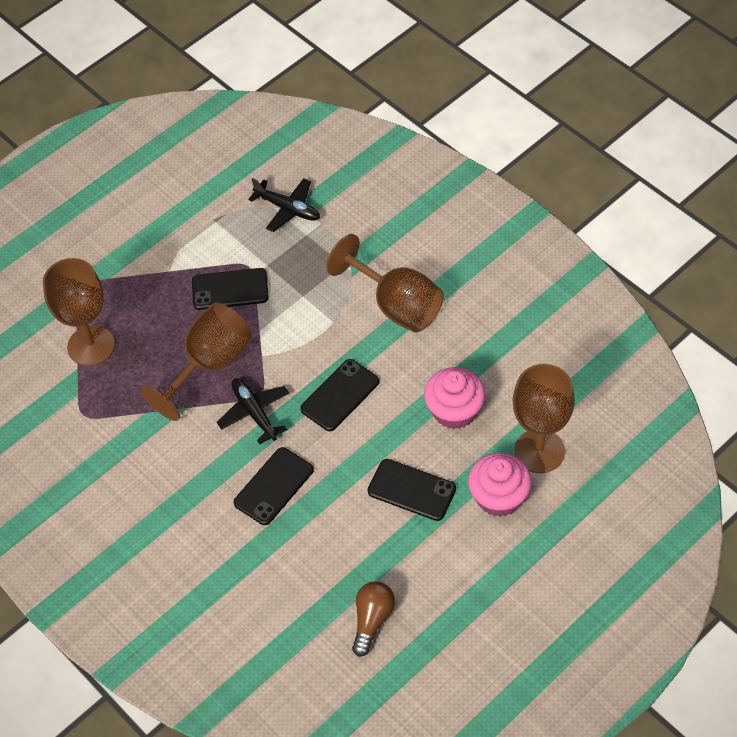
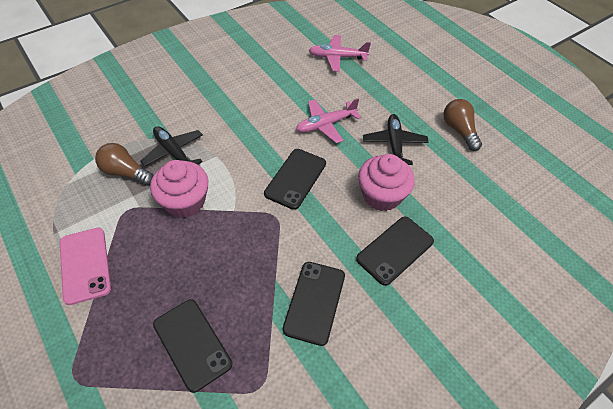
brown goblet: 4 -> 0
brown light bulb: 1 -> 2
pink phone: 0 -> 1
pink plane: 0 -> 2

